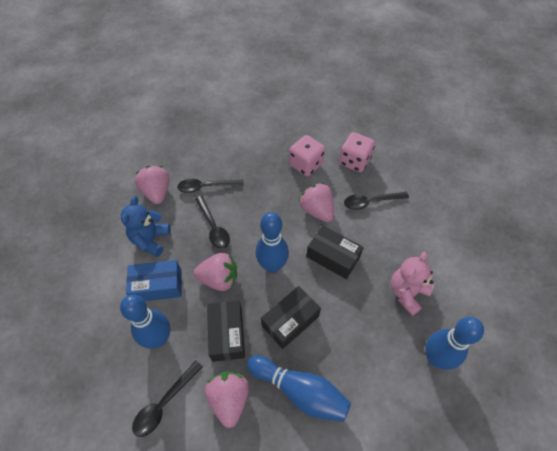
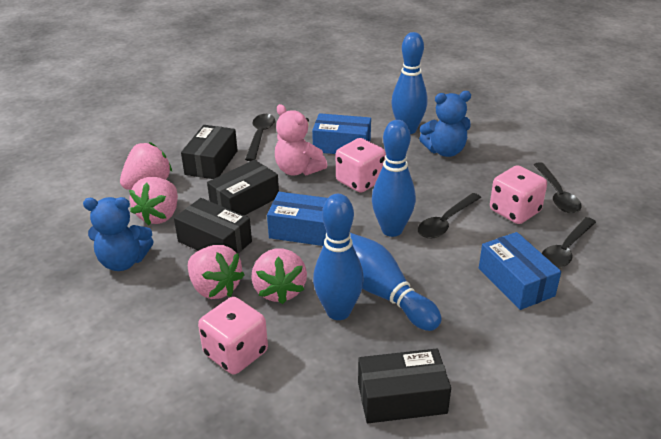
black box: 3 -> 4
blue box: 1 -> 3
blue teddy bear: 1 -> 2
pink dice: 2 -> 3

